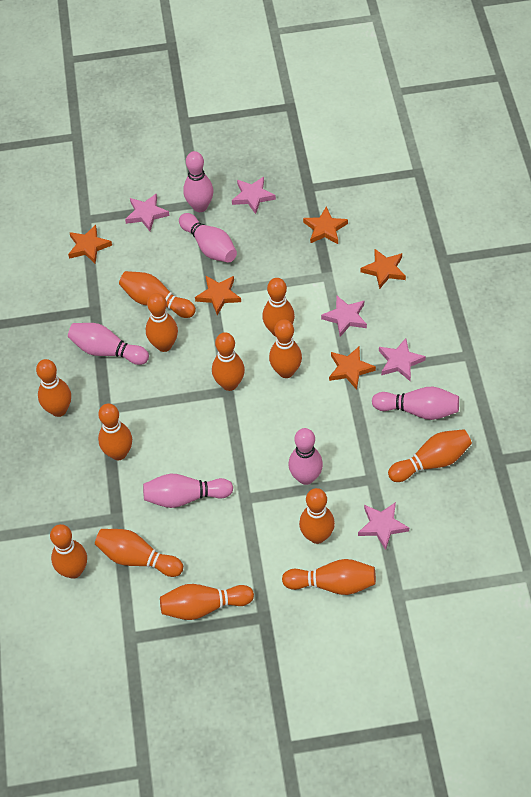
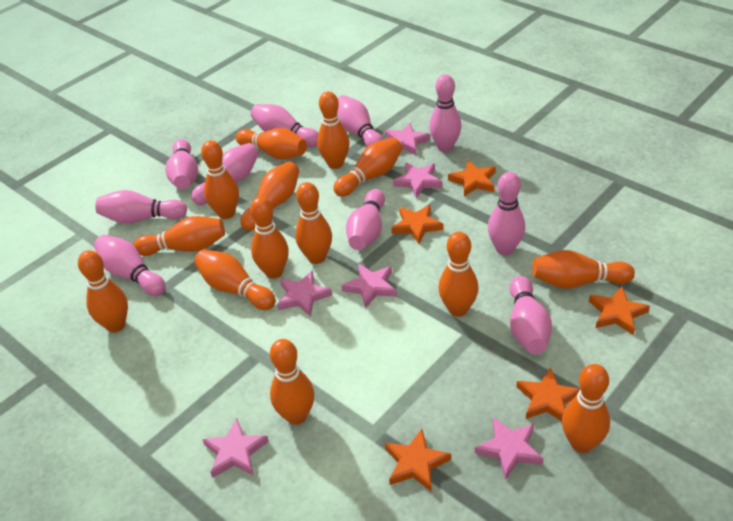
orange bowling pin: 13 -> 14
pink bowling pin: 6 -> 10
pink star: 5 -> 6

